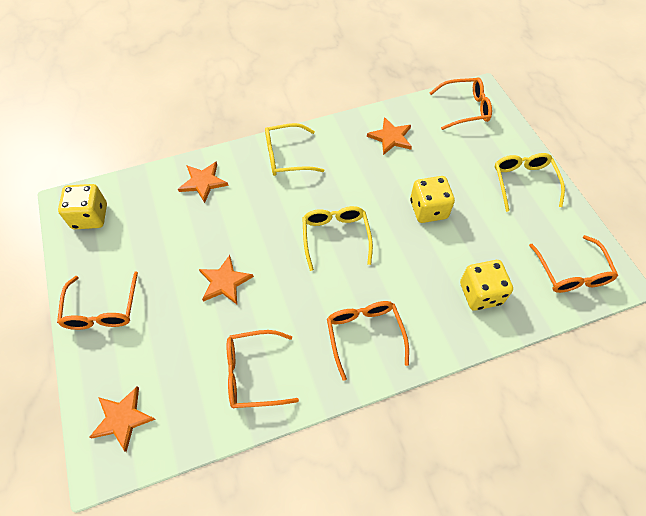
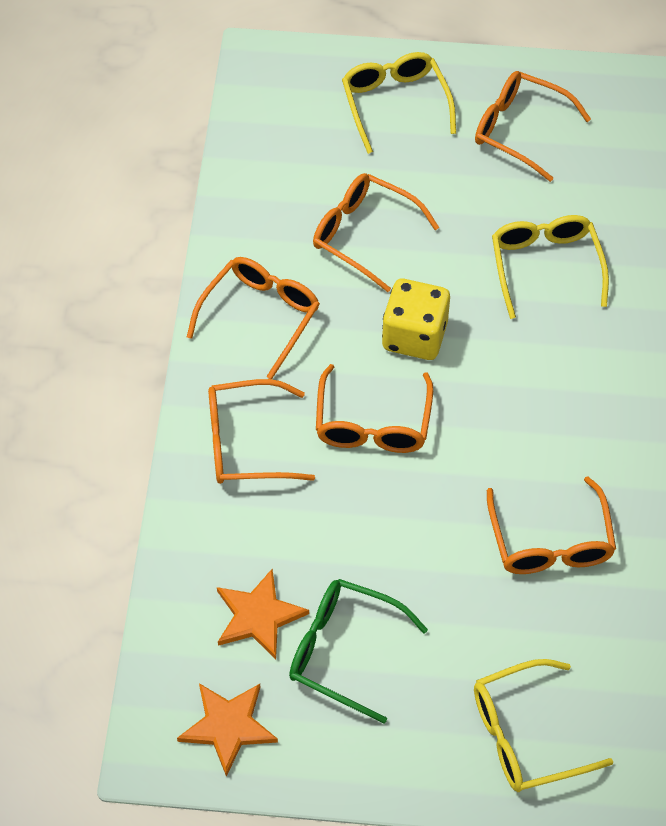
green glasses: 0 -> 1
orange glasses: 5 -> 6
orange star: 4 -> 2
yellow dice: 3 -> 1

